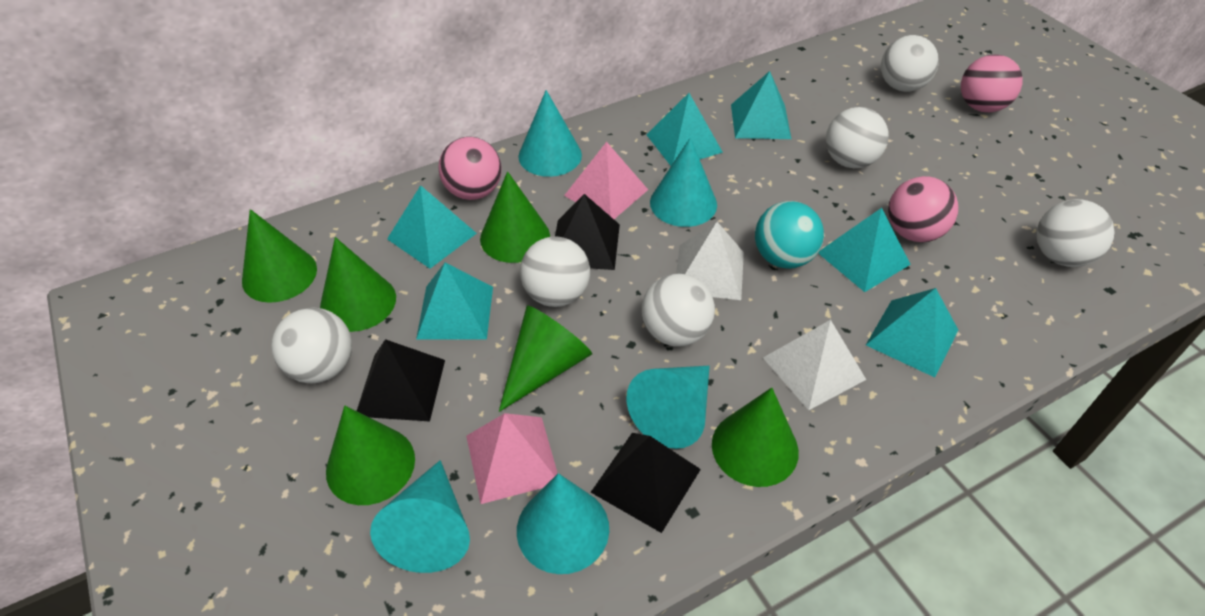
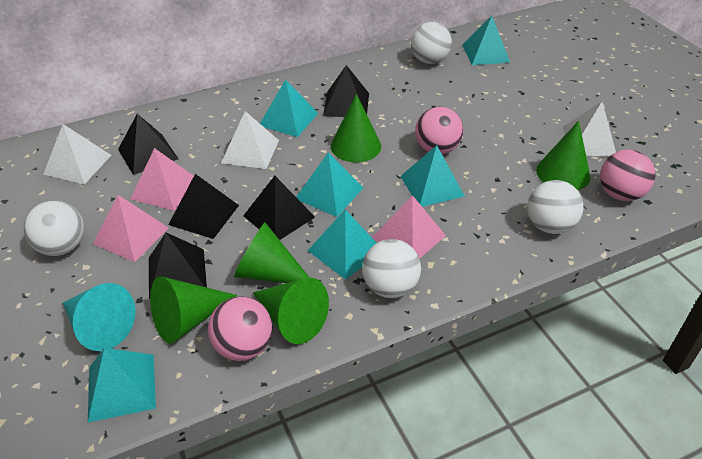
black pyramid: 3 -> 5
green cone: 6 -> 5
pink pyramid: 2 -> 3
turquoise ball: 1 -> 0
turquoise cone: 5 -> 1
white ball: 6 -> 4
white pyramid: 2 -> 3

